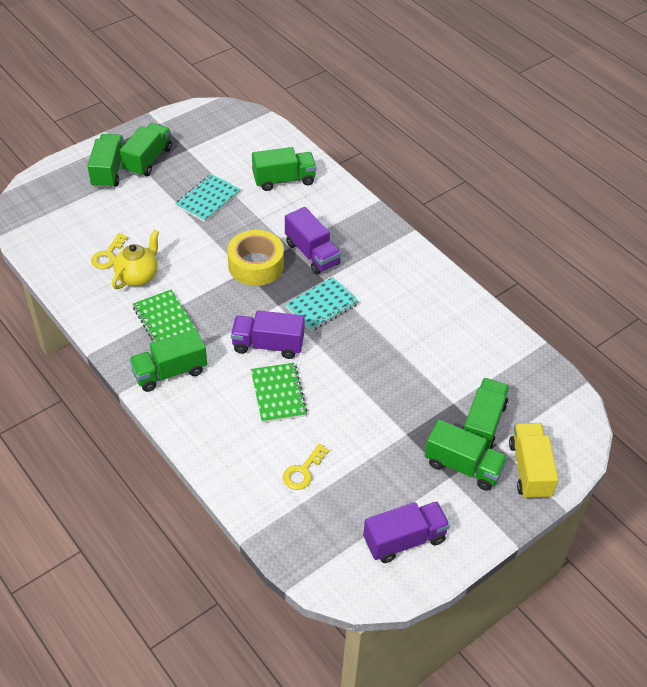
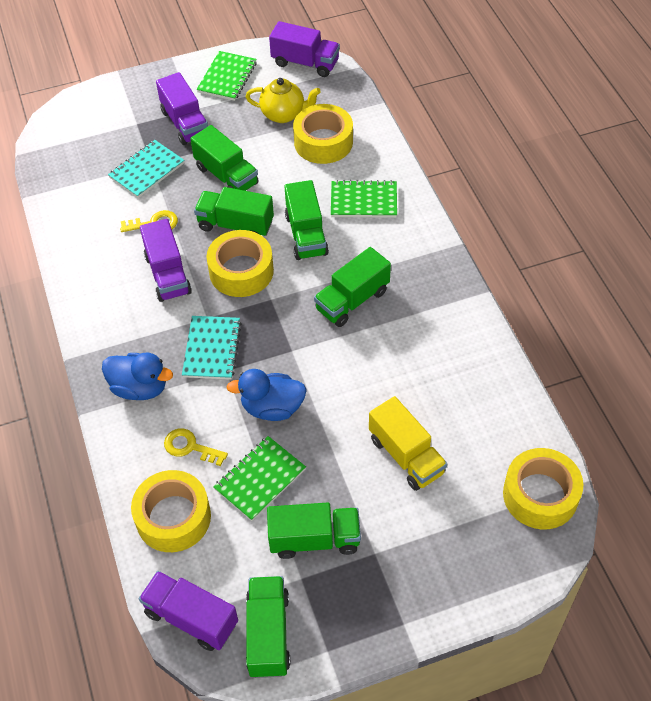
blue duck: 0 -> 2
green notebook: 2 -> 3
purple truck: 3 -> 4
yellow tape: 1 -> 4

